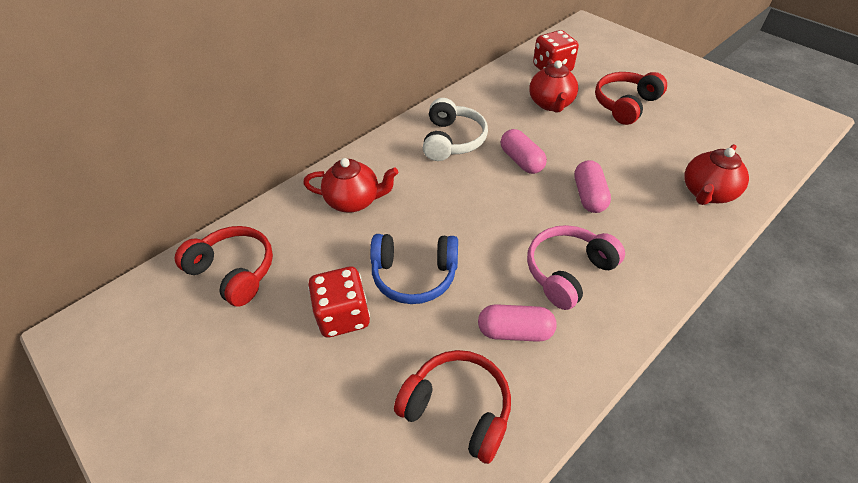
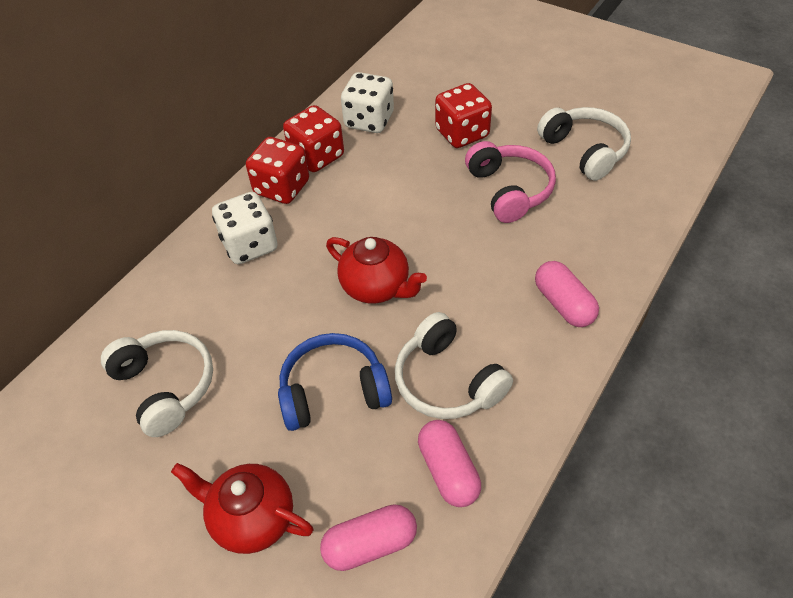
red dice: 2 -> 3
red headphones: 3 -> 0
red teapot: 3 -> 2
white dice: 0 -> 2
white headphones: 1 -> 3

